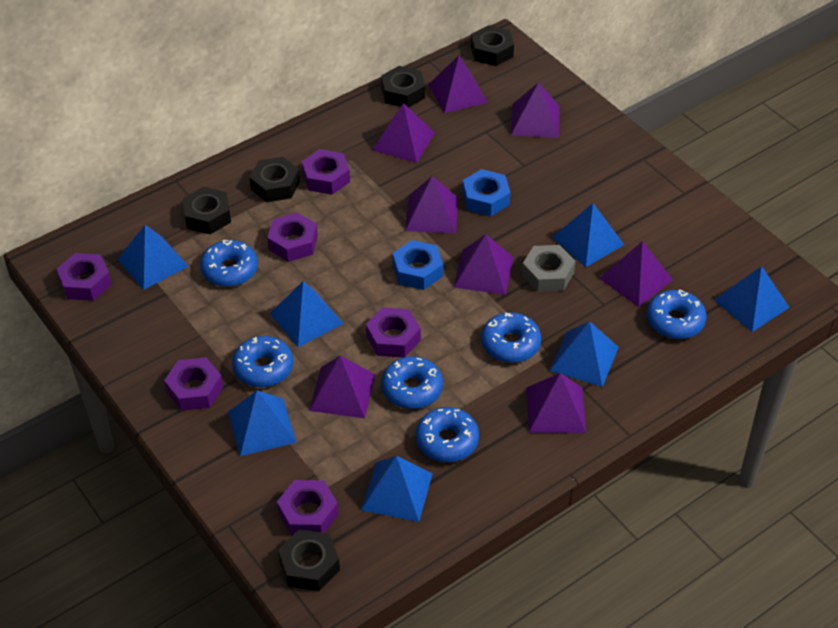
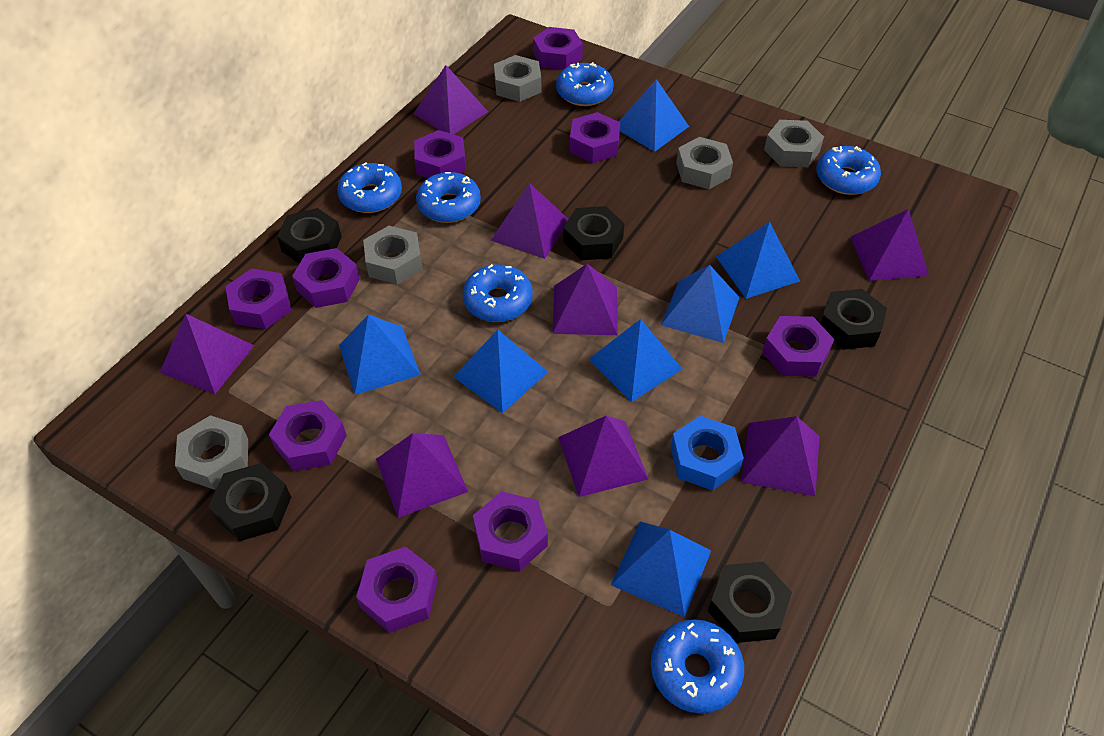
blue nut: 2 -> 1
grey nut: 1 -> 5
purple nut: 6 -> 9

